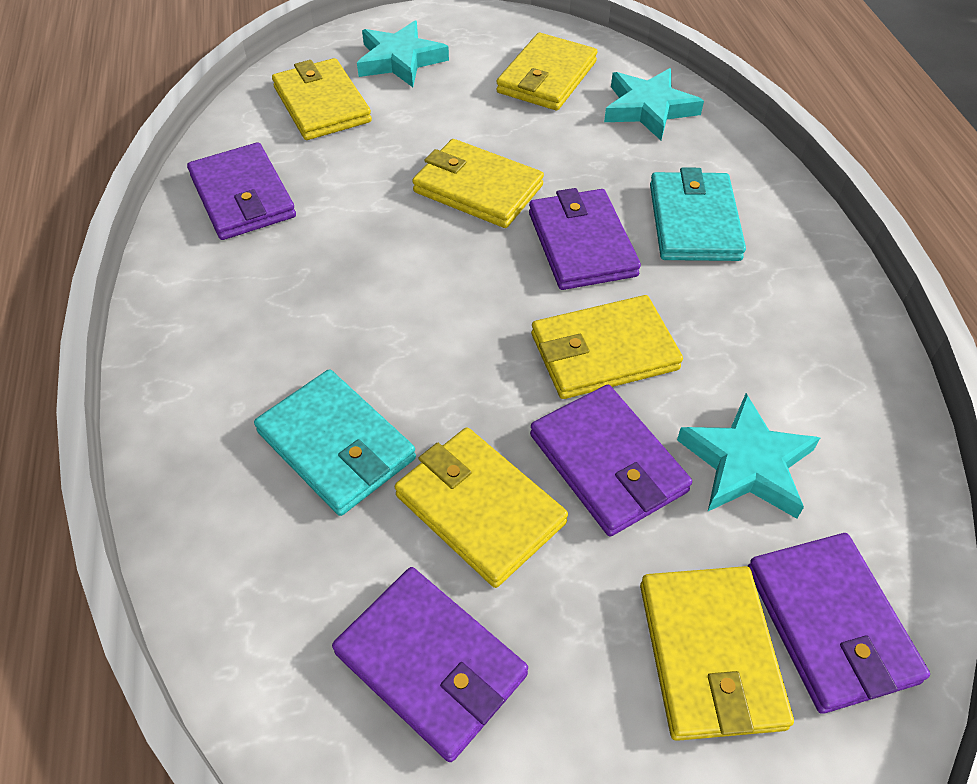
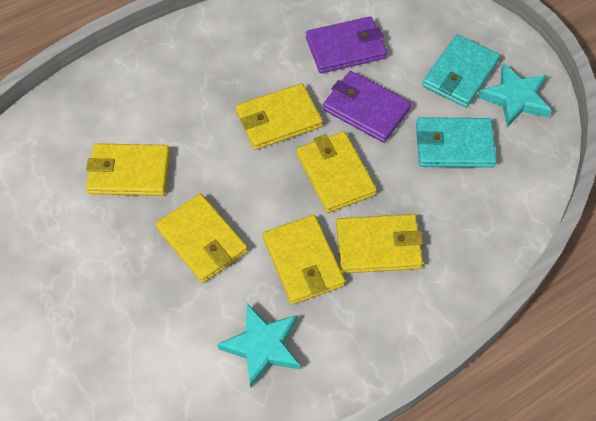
purple wallet: 5 -> 2
turquoise star: 3 -> 2

